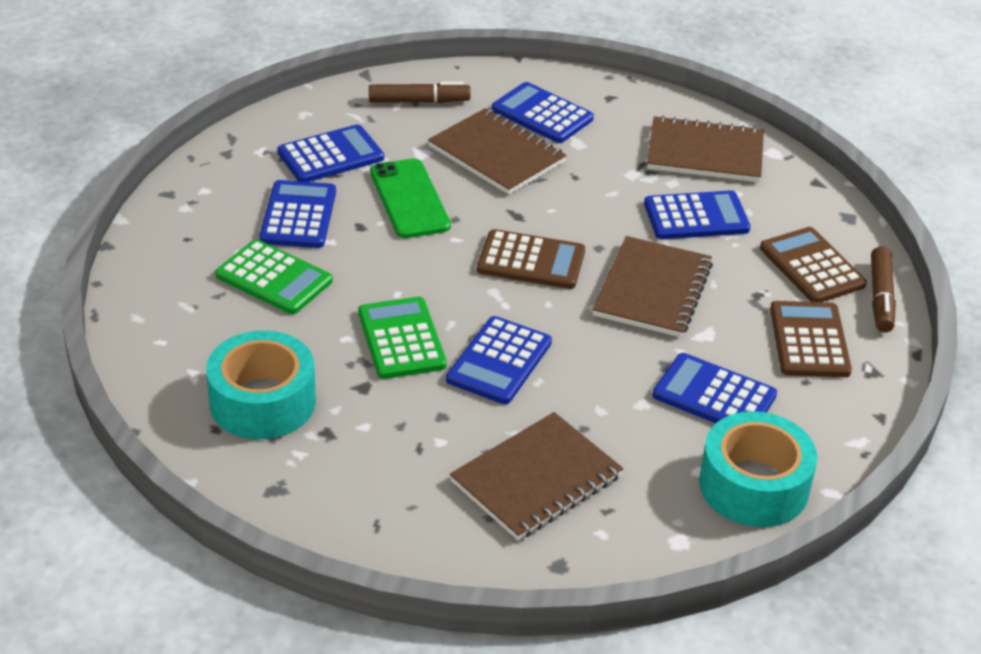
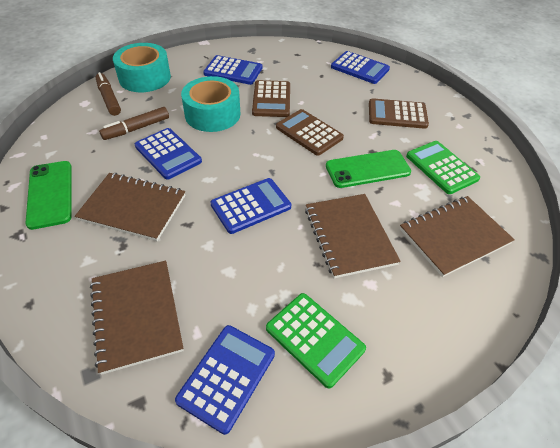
blue calculator: 6 -> 5
green phone: 1 -> 2

